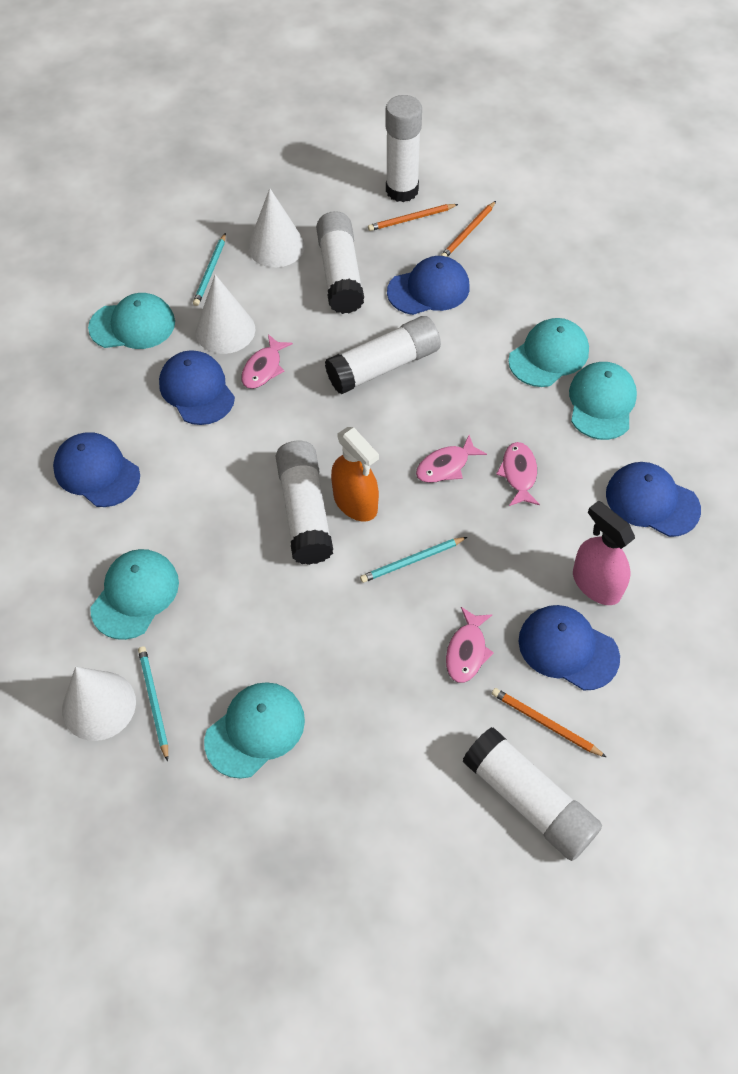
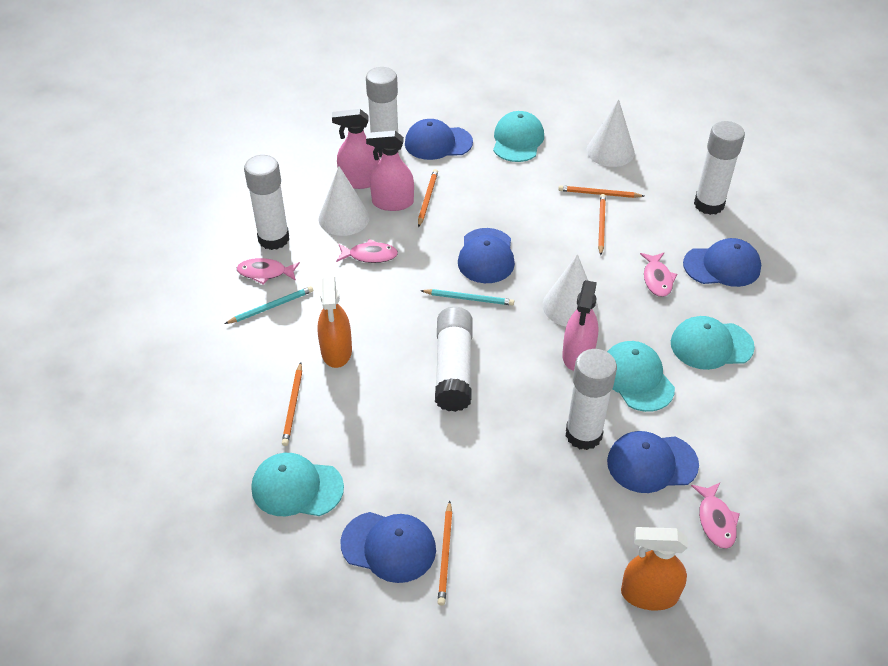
orange pencil: 3 -> 5
orange spray bottle: 1 -> 2
pink spray bottle: 1 -> 3
turquoise cap: 5 -> 4
turquoise pencil: 3 -> 2

